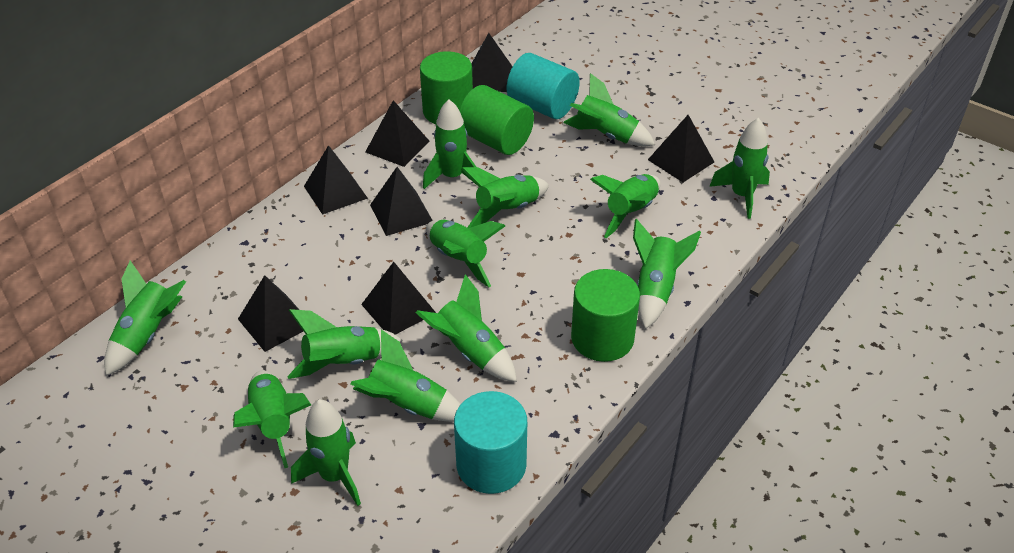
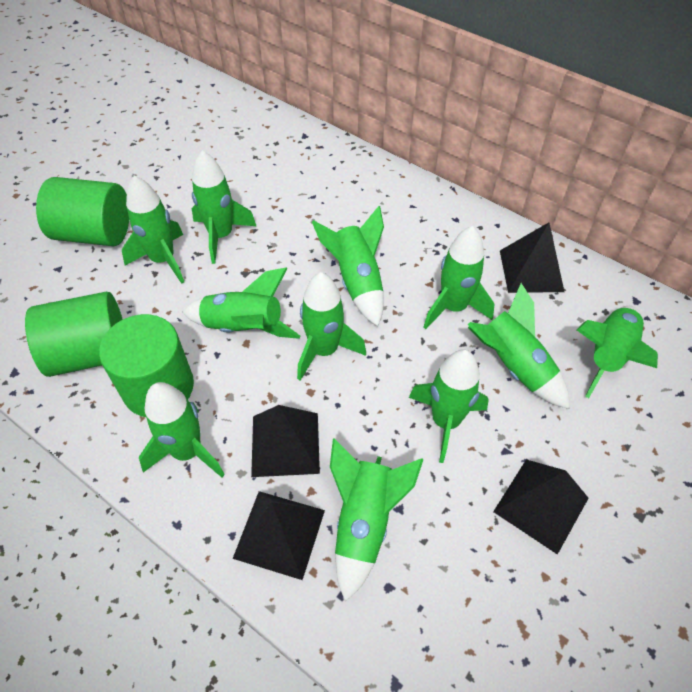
black pyramid: 7 -> 4
green rocket: 13 -> 11
turquoise cylinder: 2 -> 0

